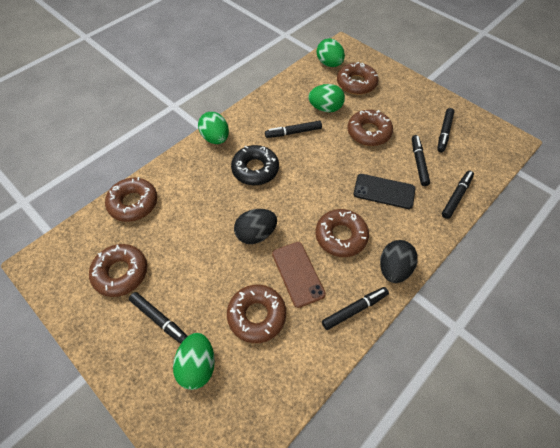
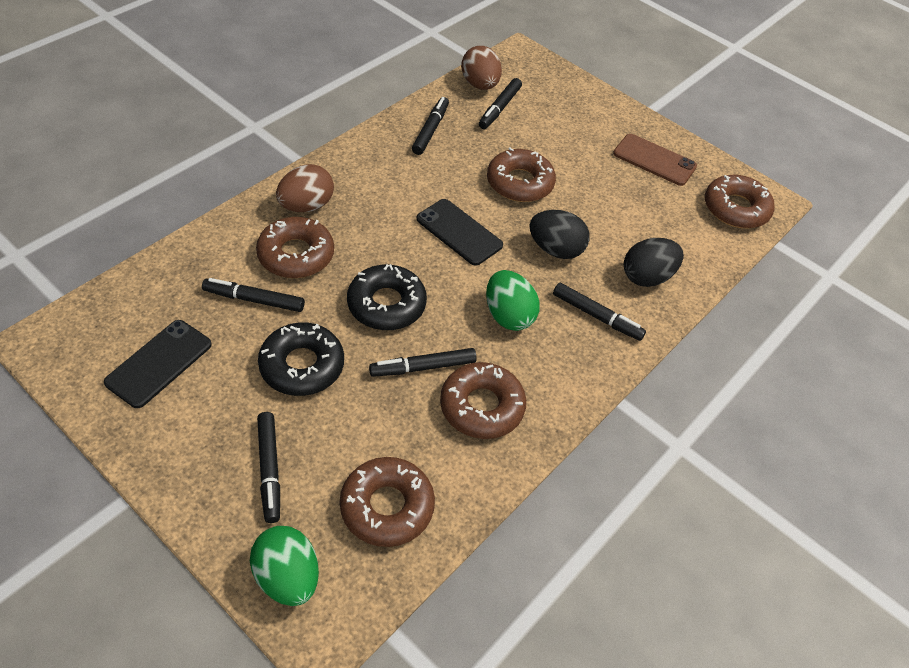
black donut: 1 -> 2
black phone: 1 -> 2
brown donut: 6 -> 5
brown egg: 0 -> 2
green egg: 4 -> 2

